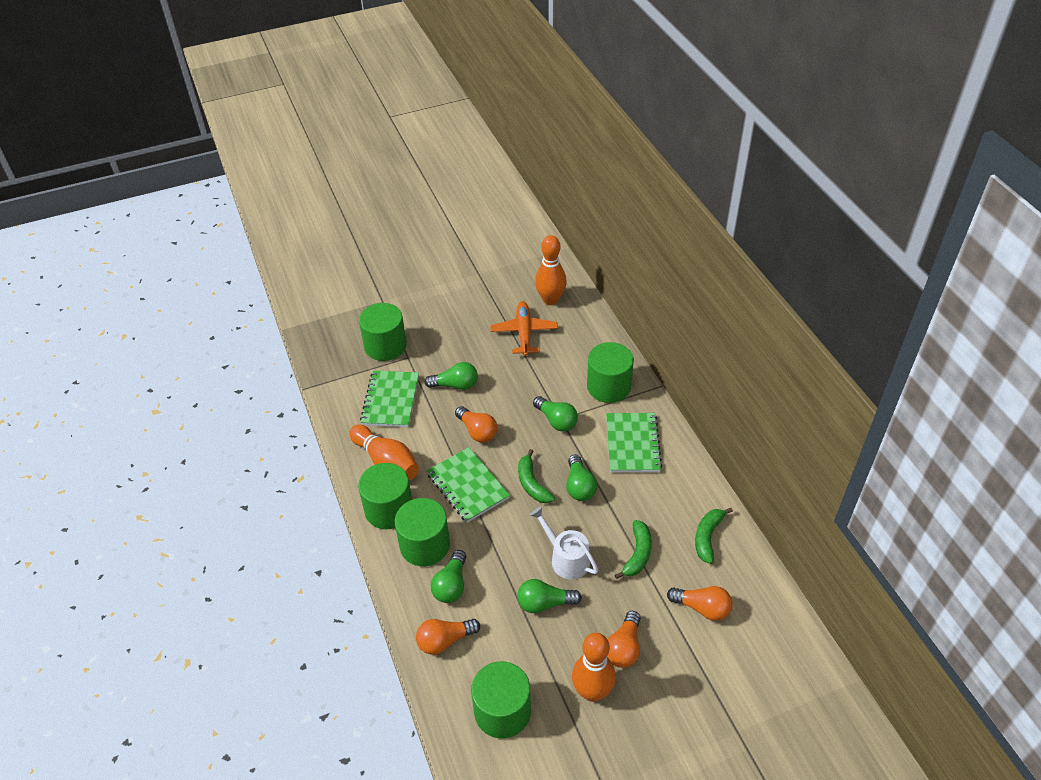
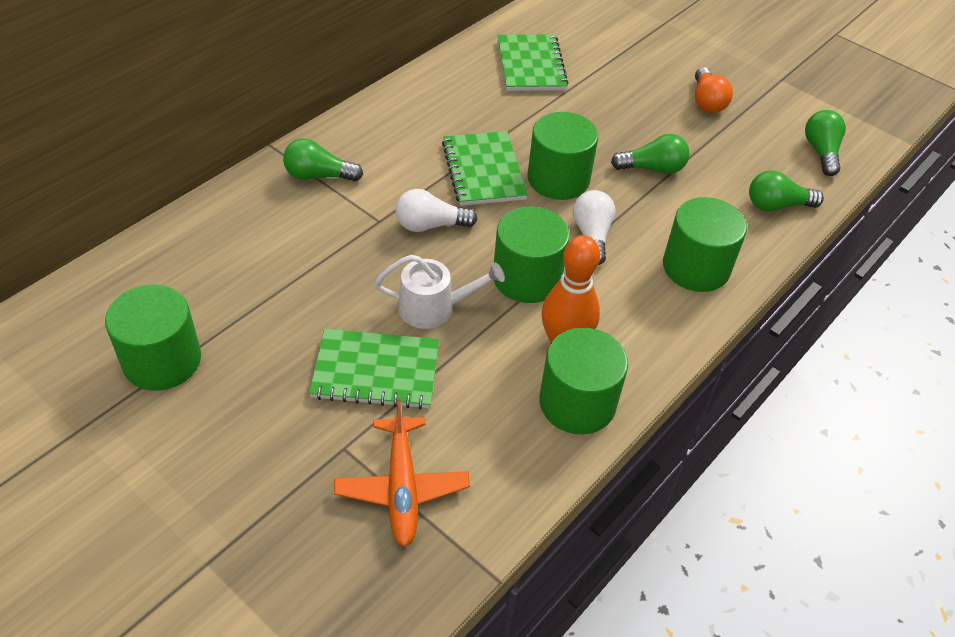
green banana: 3 -> 0
green light bulb: 5 -> 4
orange bowling pin: 3 -> 1
orange light bulb: 4 -> 1
white light bulb: 0 -> 2

